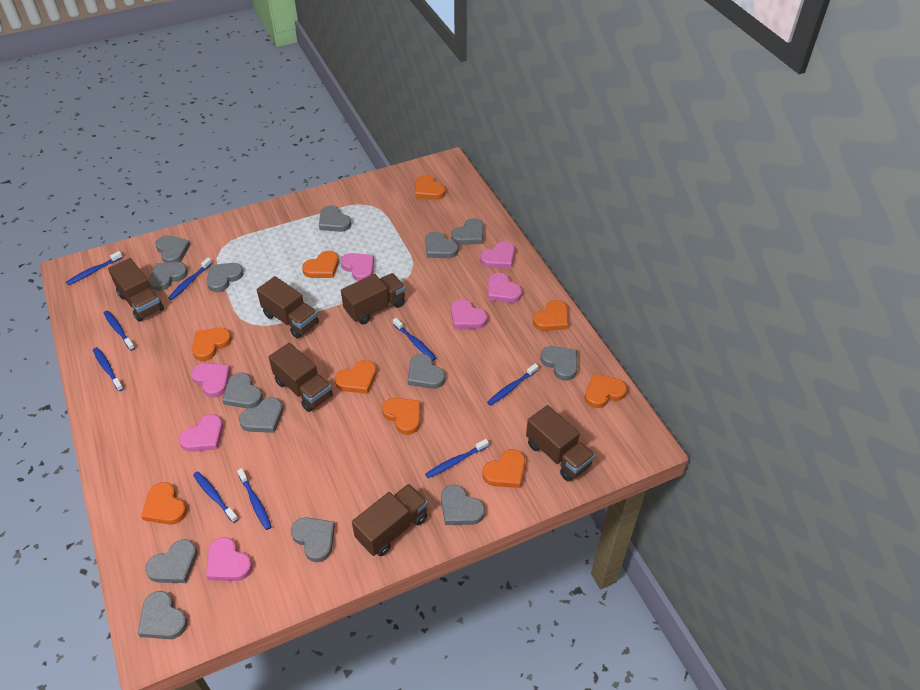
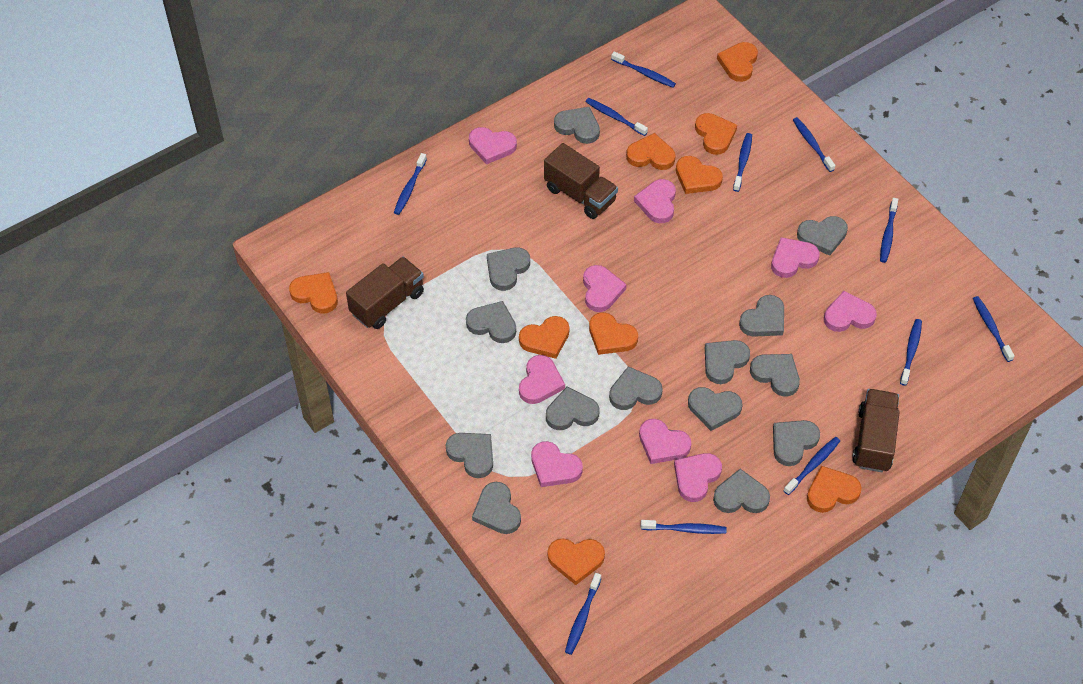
blue toothbrush: 9 -> 11
brown truck: 6 -> 3
pink heart: 7 -> 9

